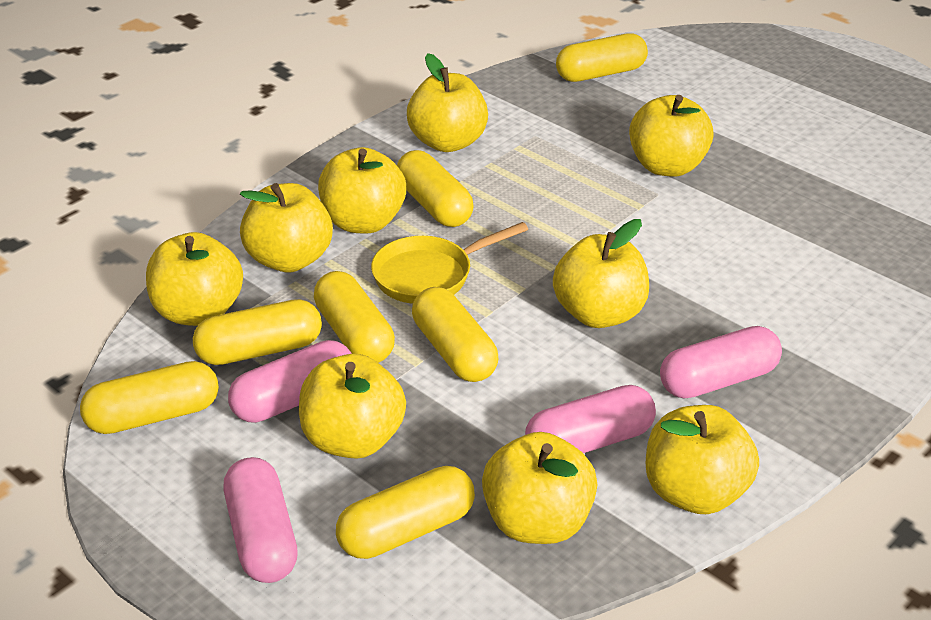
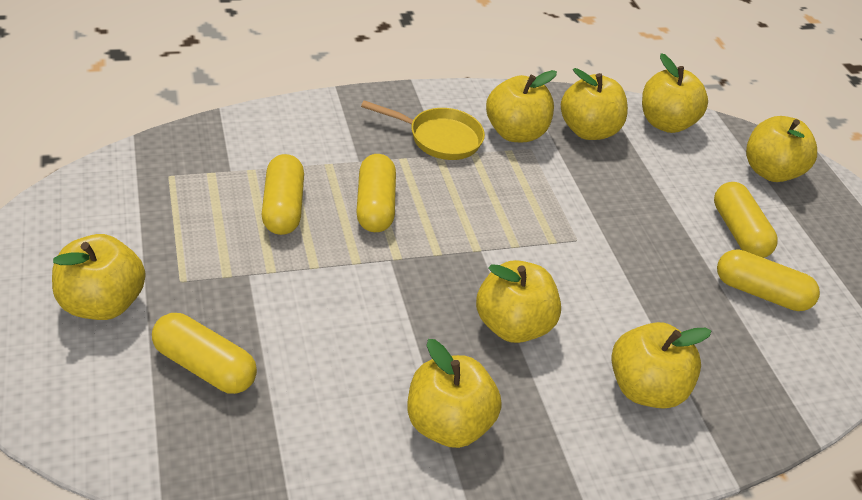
pink capsule: 4 -> 0
yellow apple: 9 -> 8
yellow capsule: 7 -> 5

